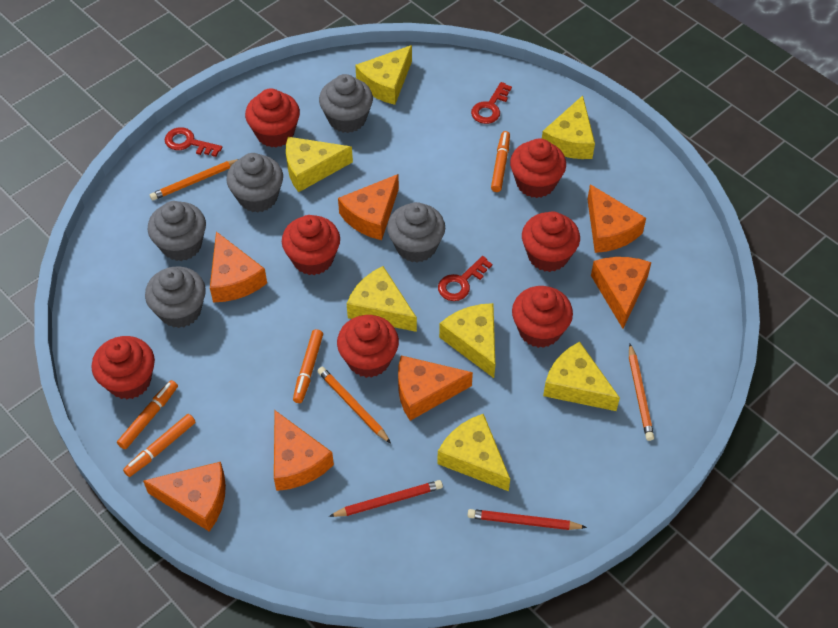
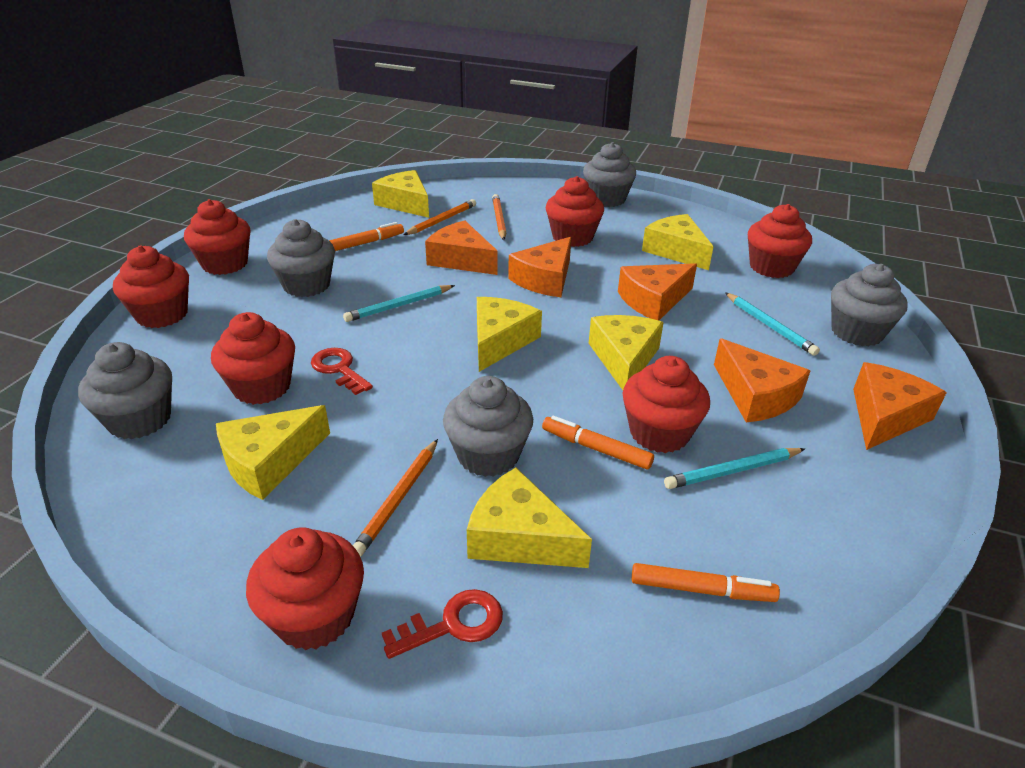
orange cheese: 7 -> 5
orange marker: 4 -> 3
red key: 3 -> 2
red pencil: 2 -> 0
turquoise pencil: 0 -> 3
yellow cheese: 7 -> 6

